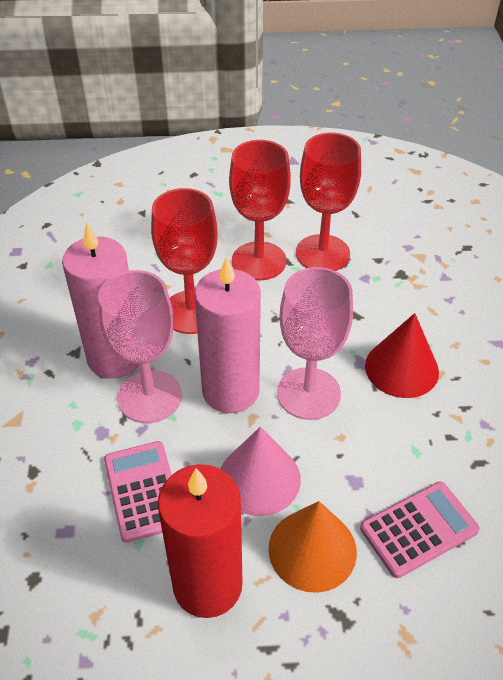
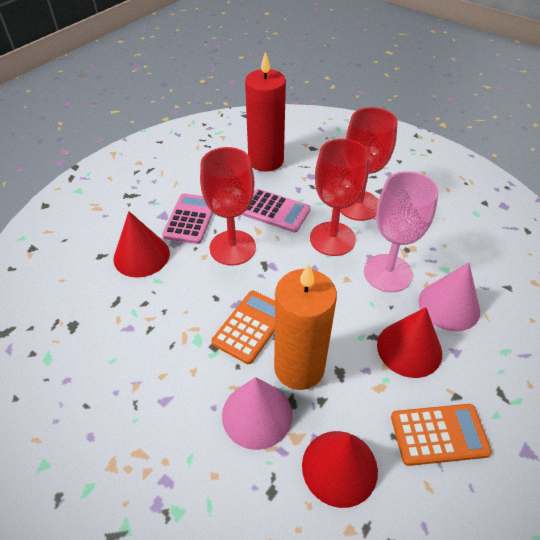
orange calculator: 0 -> 2
orange candle: 0 -> 1
orange cone: 1 -> 0
pink candle: 2 -> 0
pink cone: 1 -> 2
pink goblet: 2 -> 1
red cone: 1 -> 3

